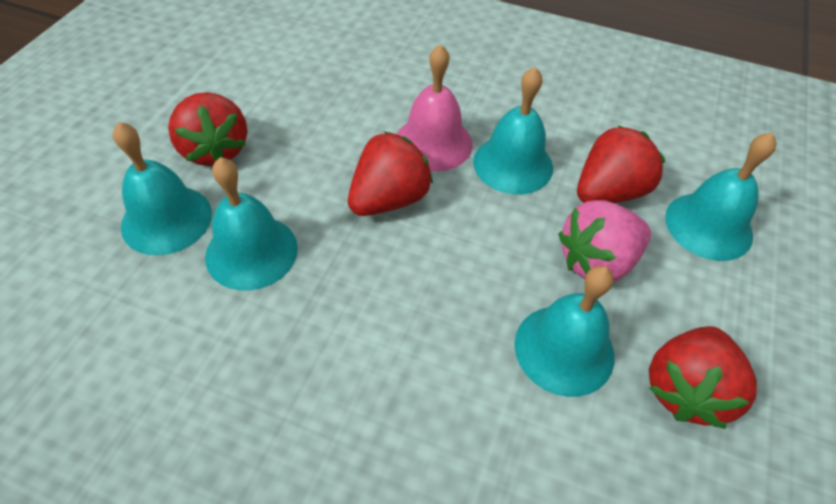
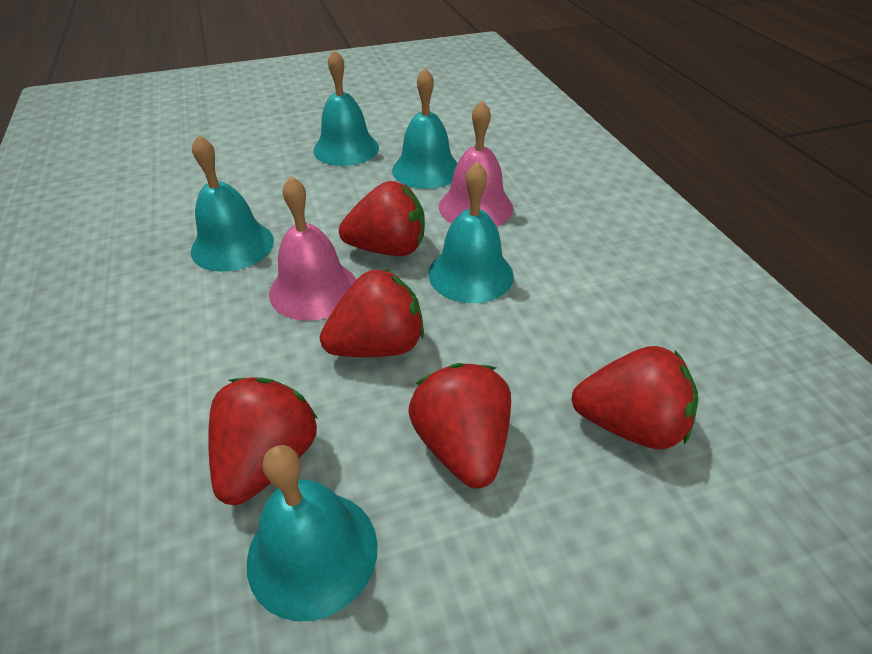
pink bell: 1 -> 2
pink strawberry: 1 -> 0
red strawberry: 4 -> 5

